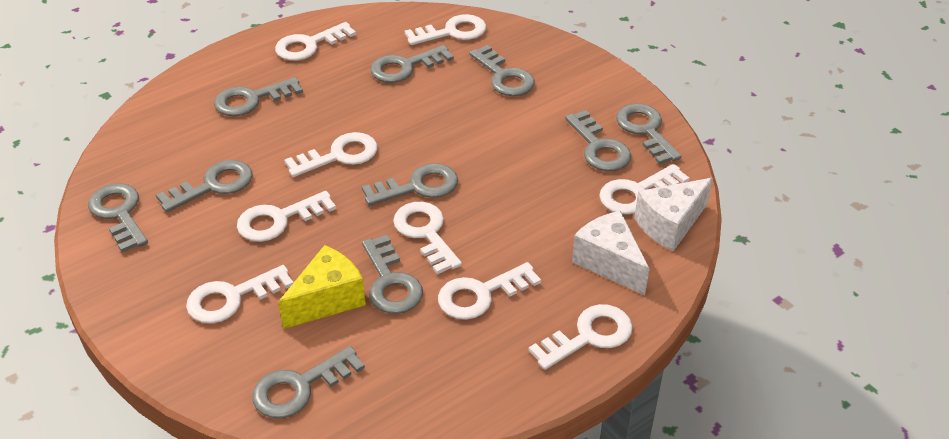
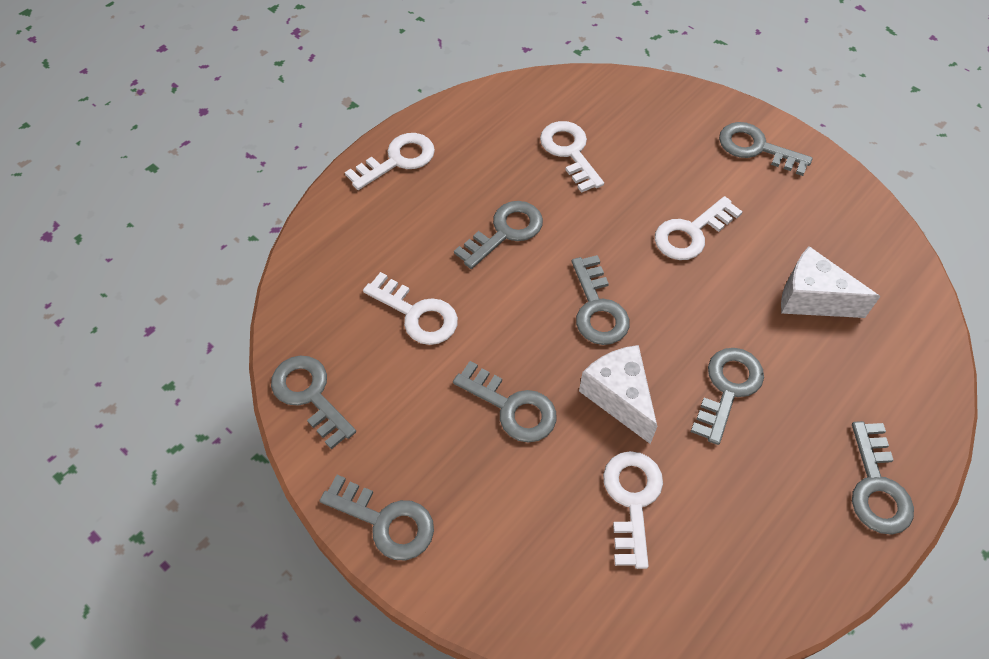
grey key: 10 -> 8
white key: 9 -> 5
yellow cheese: 1 -> 0

